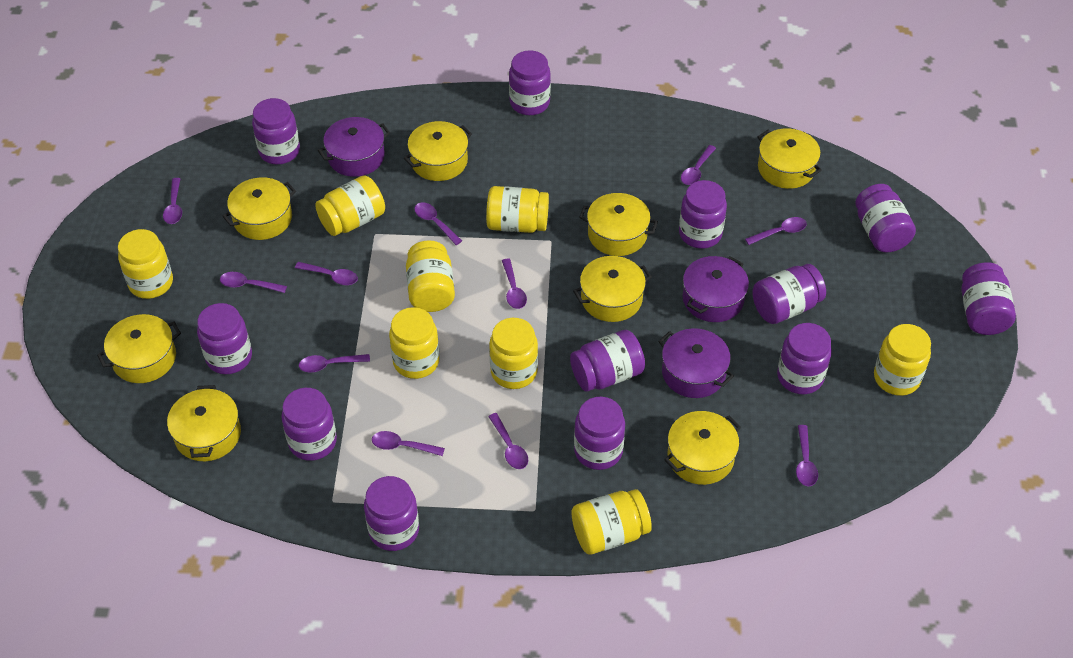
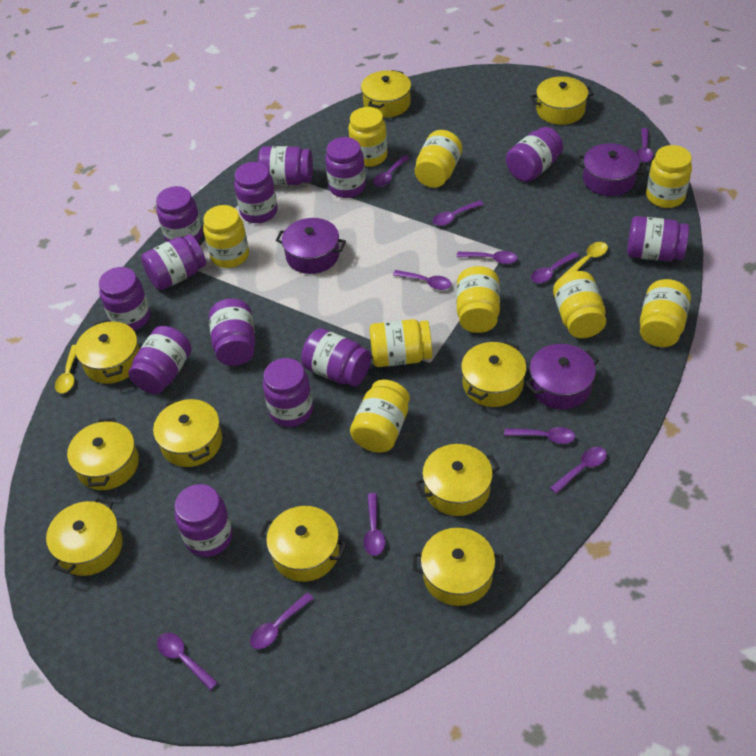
purple jar: 12 -> 13
yellow jar: 8 -> 9
yellow pot: 8 -> 10
yellow spoon: 0 -> 2

